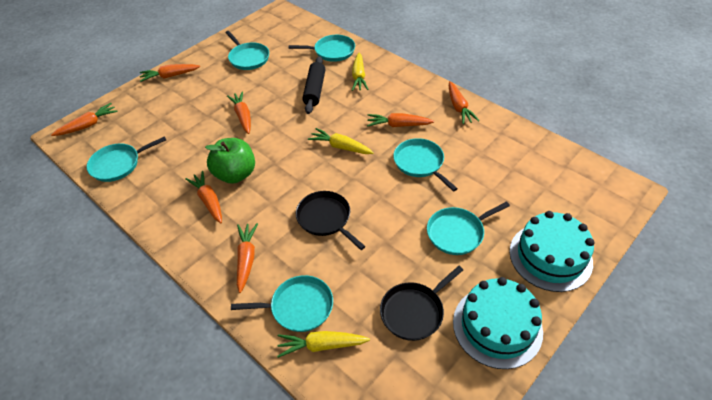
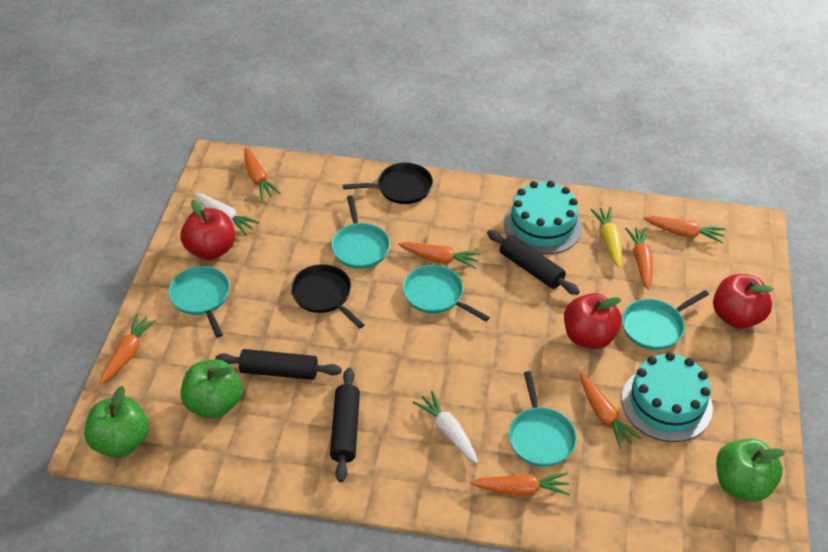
black rolling pin: 1 -> 3
green apple: 1 -> 3
red apple: 0 -> 3
turquoise pan: 6 -> 5
white carrot: 0 -> 2
yellow carrot: 3 -> 1

